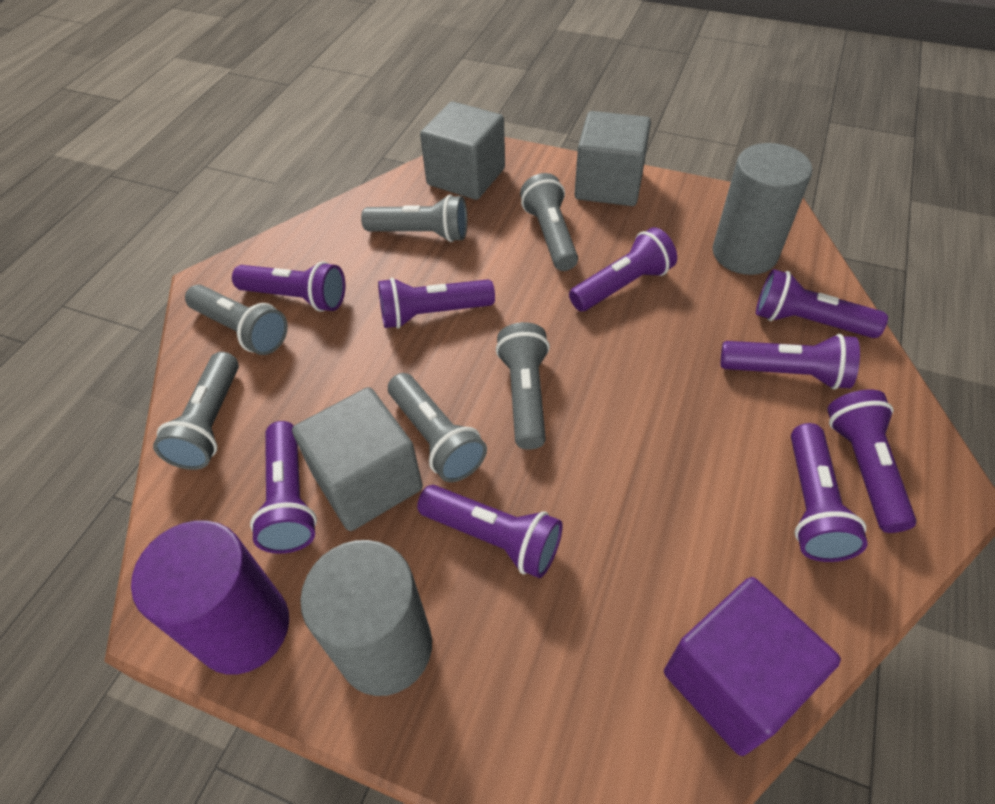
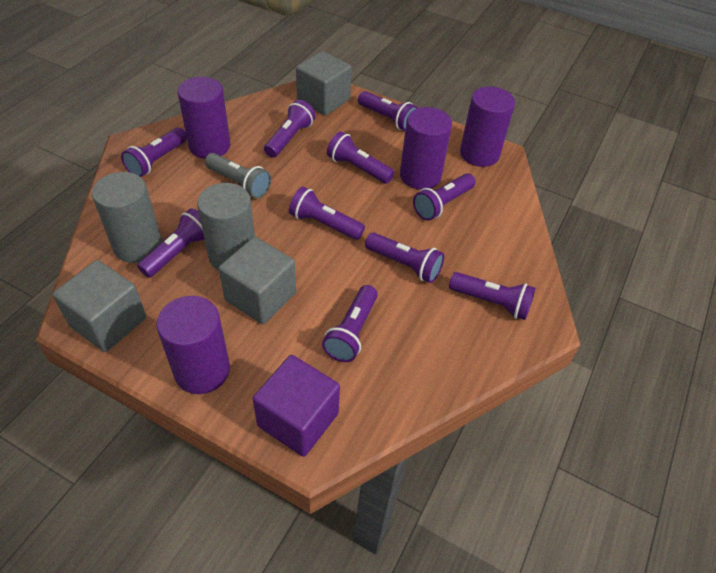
grey flashlight: 6 -> 1
purple cylinder: 1 -> 4
purple flashlight: 9 -> 10

